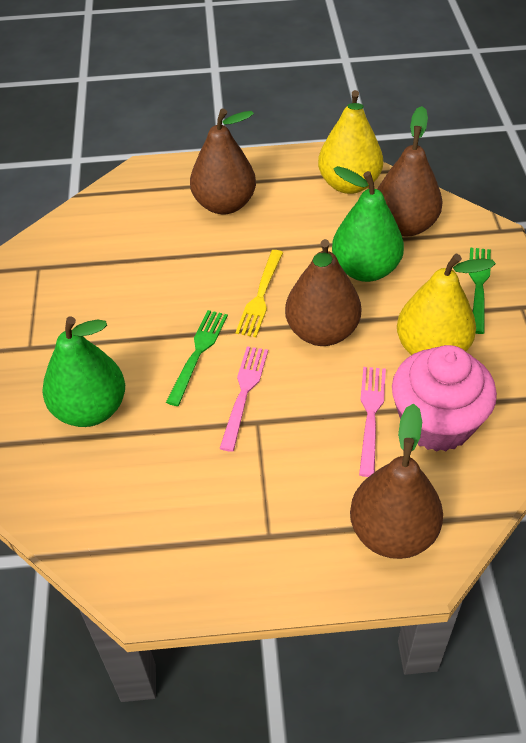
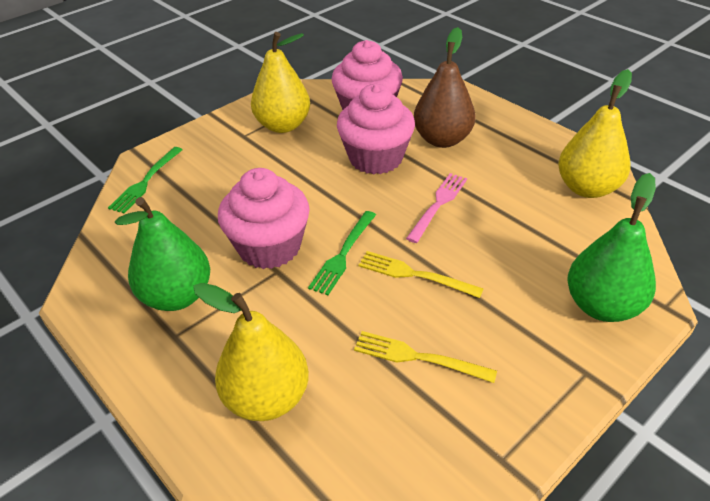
brown pear: 4 -> 1
pink cupcake: 1 -> 3
pink fork: 2 -> 1
yellow fork: 1 -> 2
yellow pear: 2 -> 3

